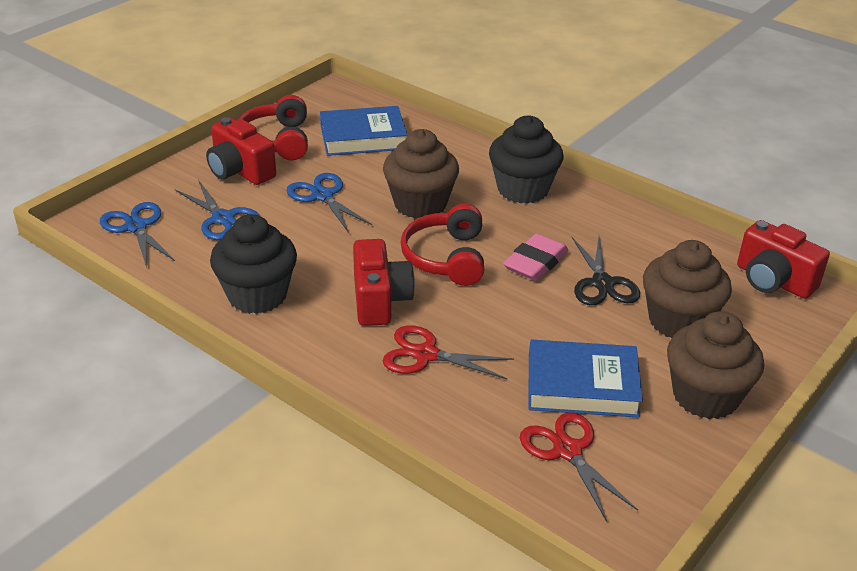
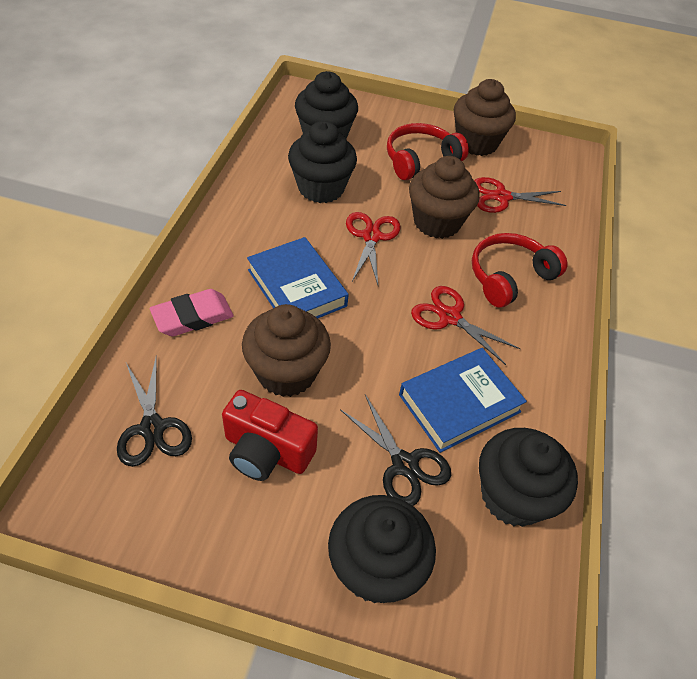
black cupcake: 2 -> 4
black scissors: 1 -> 2
blue scissors: 3 -> 0
red camera: 3 -> 1
red scissors: 2 -> 3

